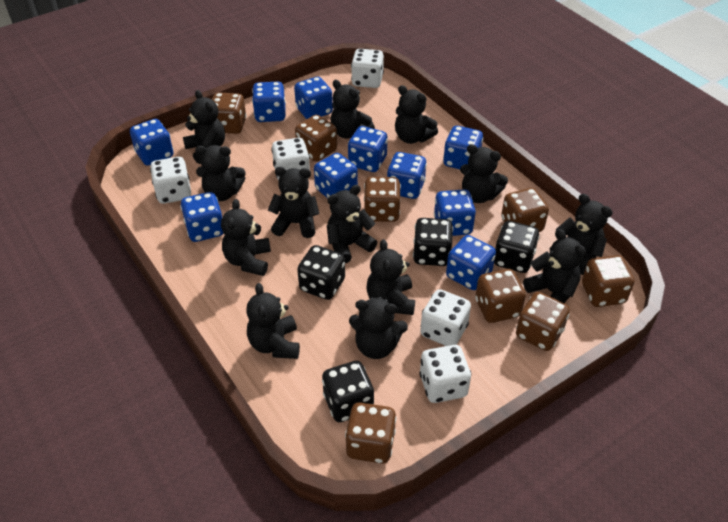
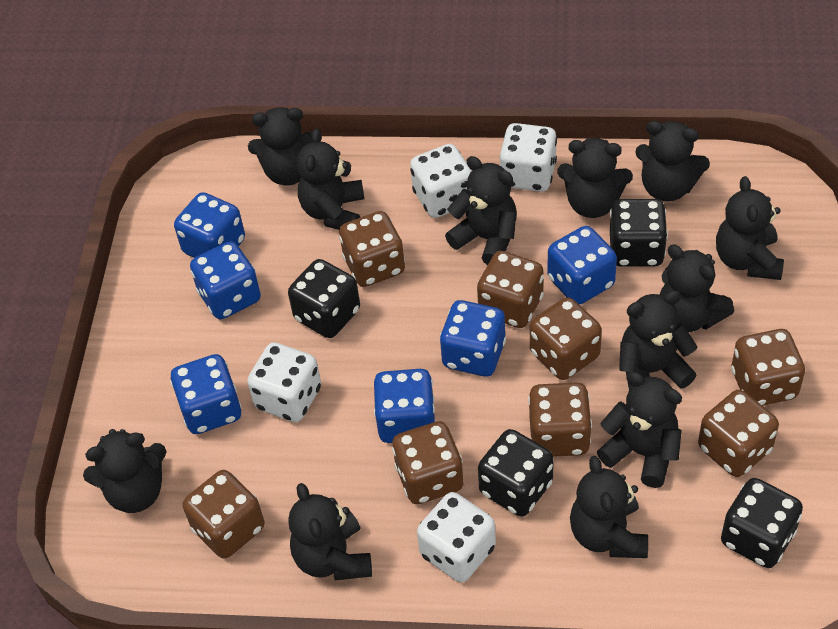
black teddy bear: 13 -> 12
blue dice: 10 -> 6
white dice: 5 -> 4

